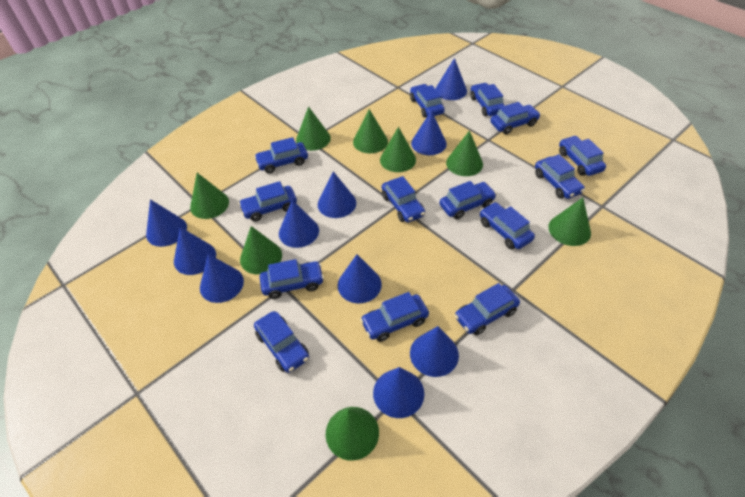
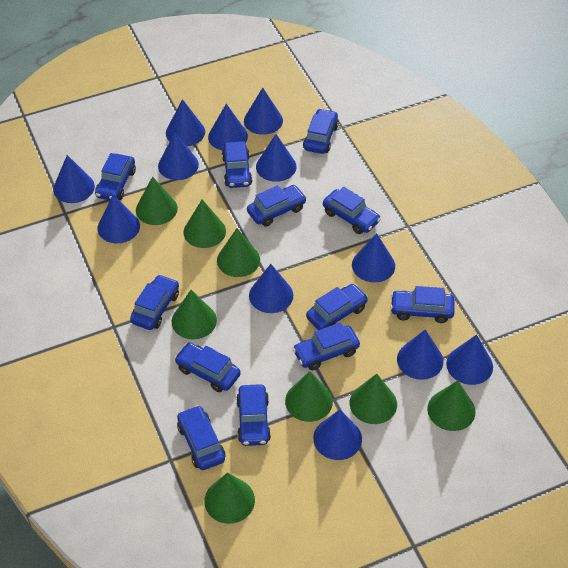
blue car: 14 -> 12
blue cone: 10 -> 12

